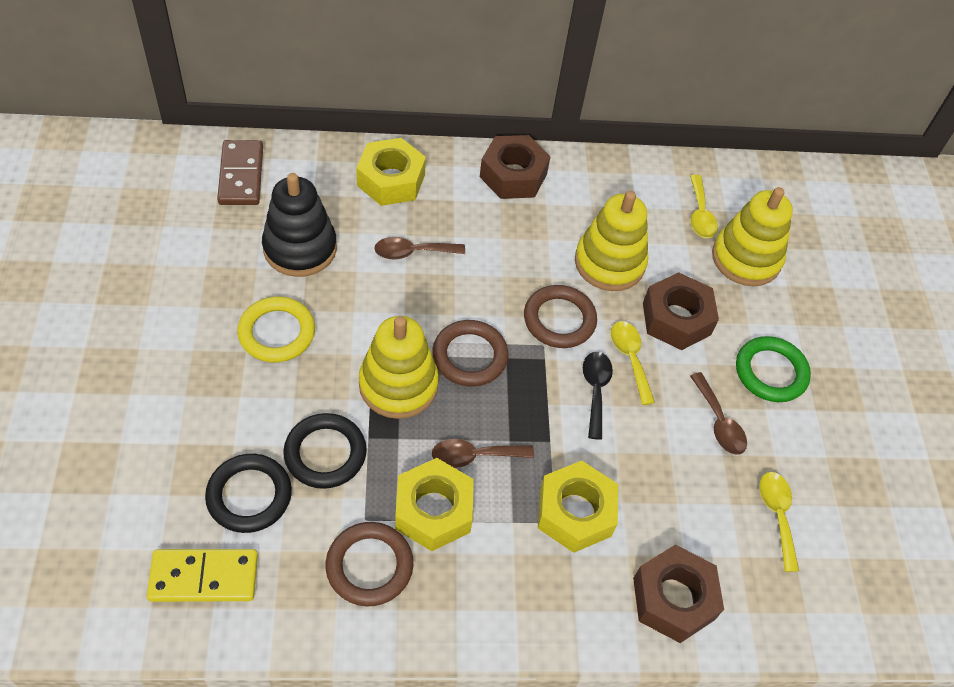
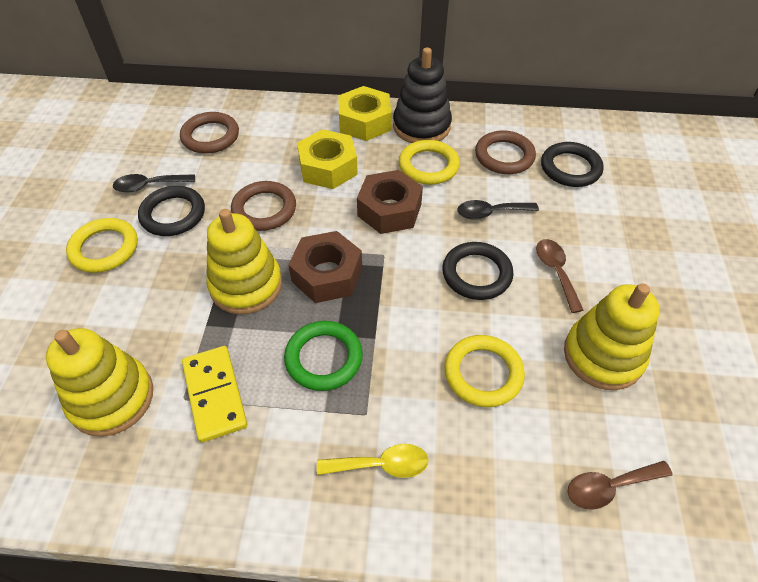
black ring: 2 -> 3
black spoon: 1 -> 2
brown domino: 1 -> 0
brown nut: 3 -> 2
brown spoon: 3 -> 2
yellow nut: 3 -> 2
yellow ring: 1 -> 3
yellow spoon: 3 -> 1

